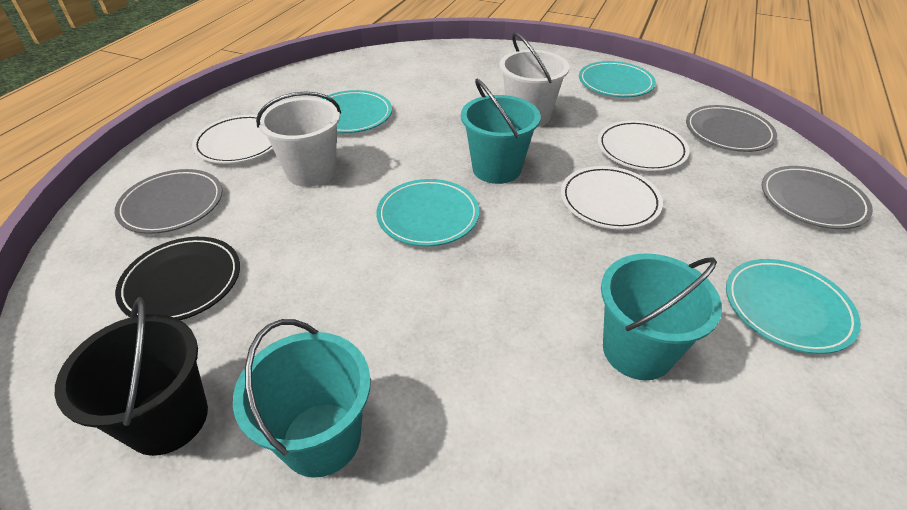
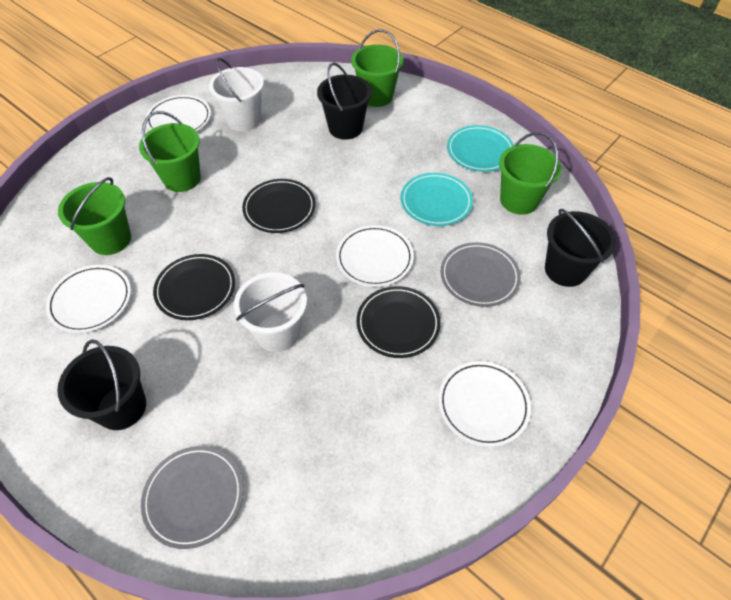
black bucket: 1 -> 3
black plate: 1 -> 3
green bucket: 0 -> 4
grey plate: 3 -> 2
turquoise bucket: 3 -> 0
turquoise plate: 4 -> 2
white plate: 3 -> 4

